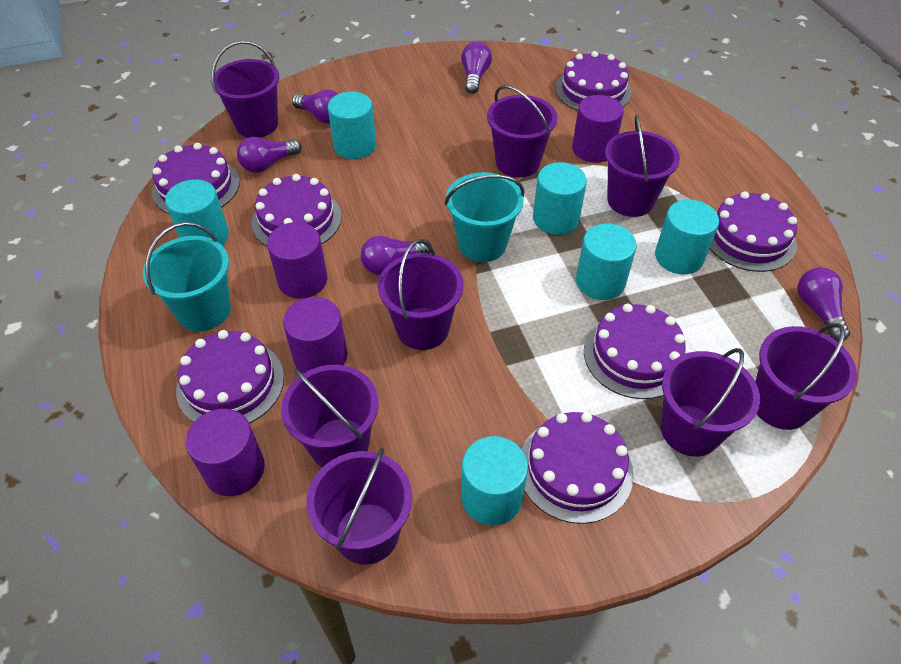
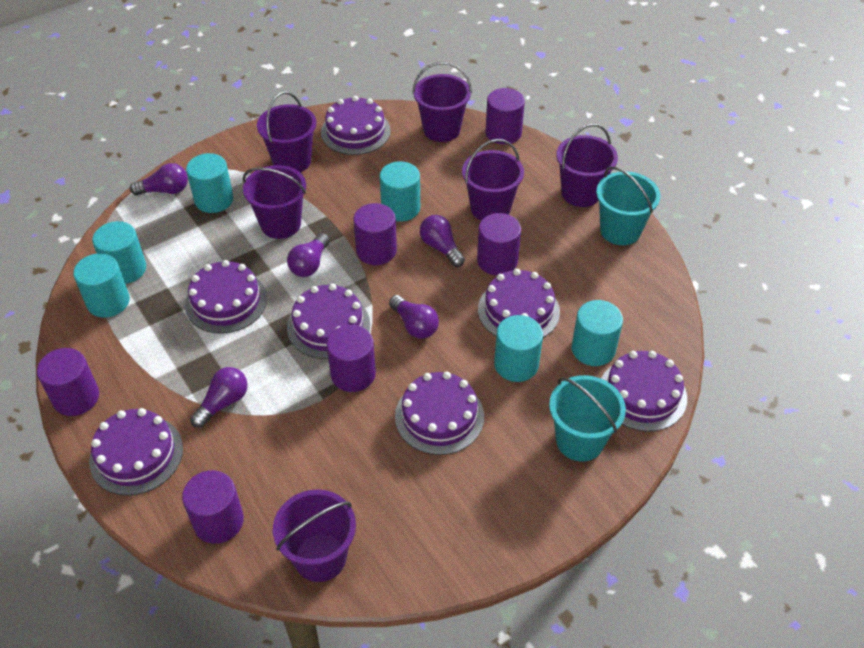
purple bucket: 8 -> 6
purple cylinder: 4 -> 6

